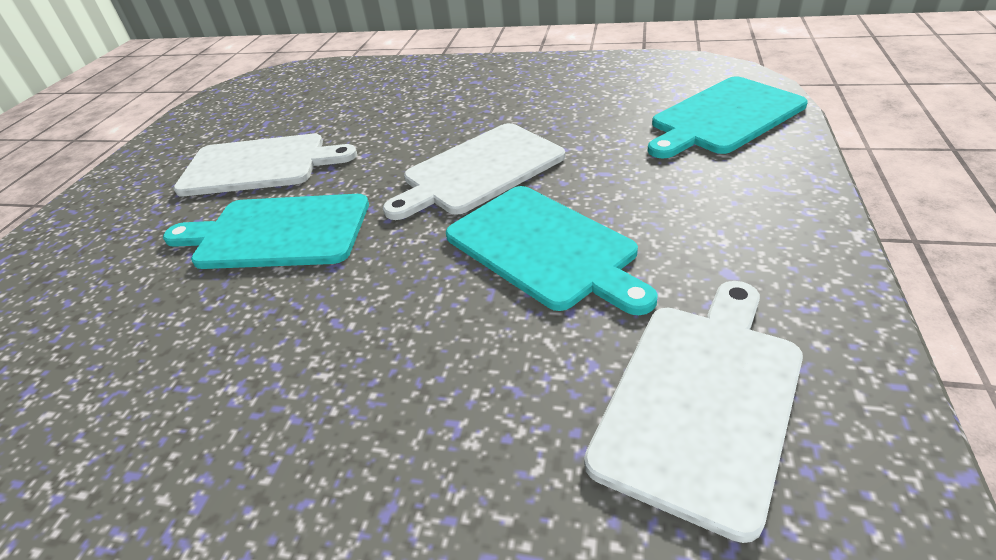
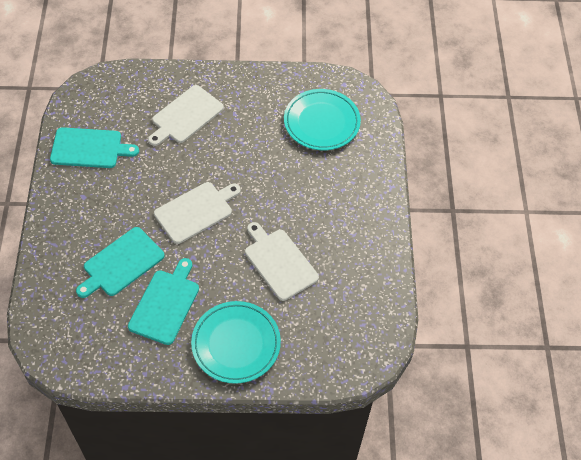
turquoise plate: 0 -> 2

